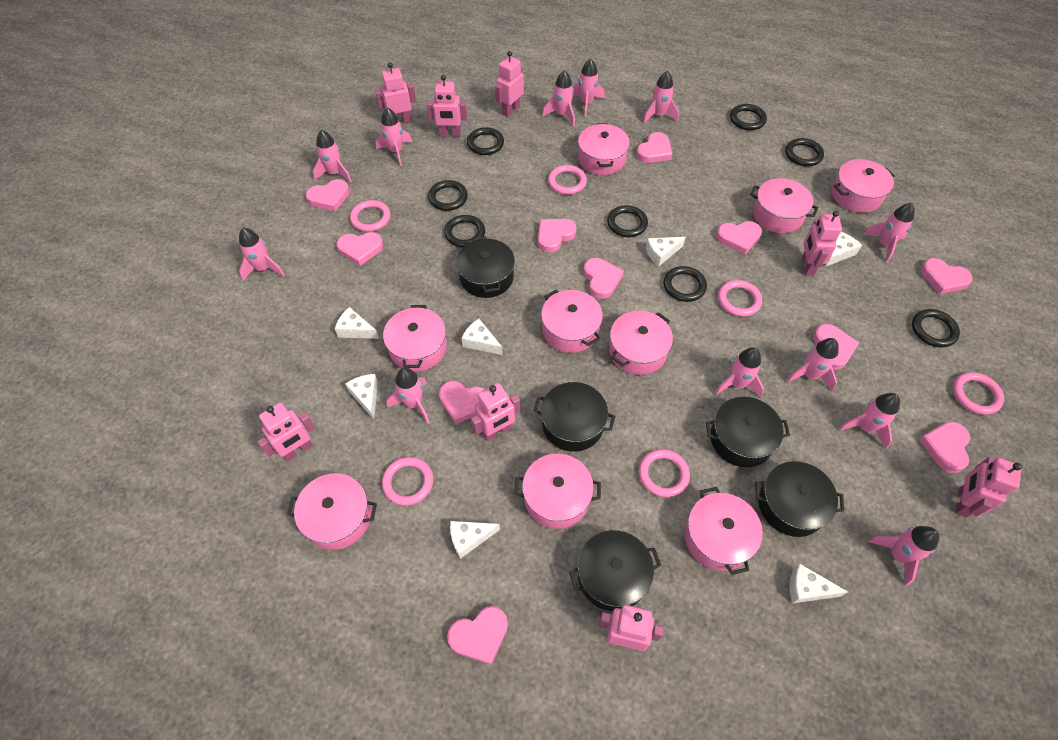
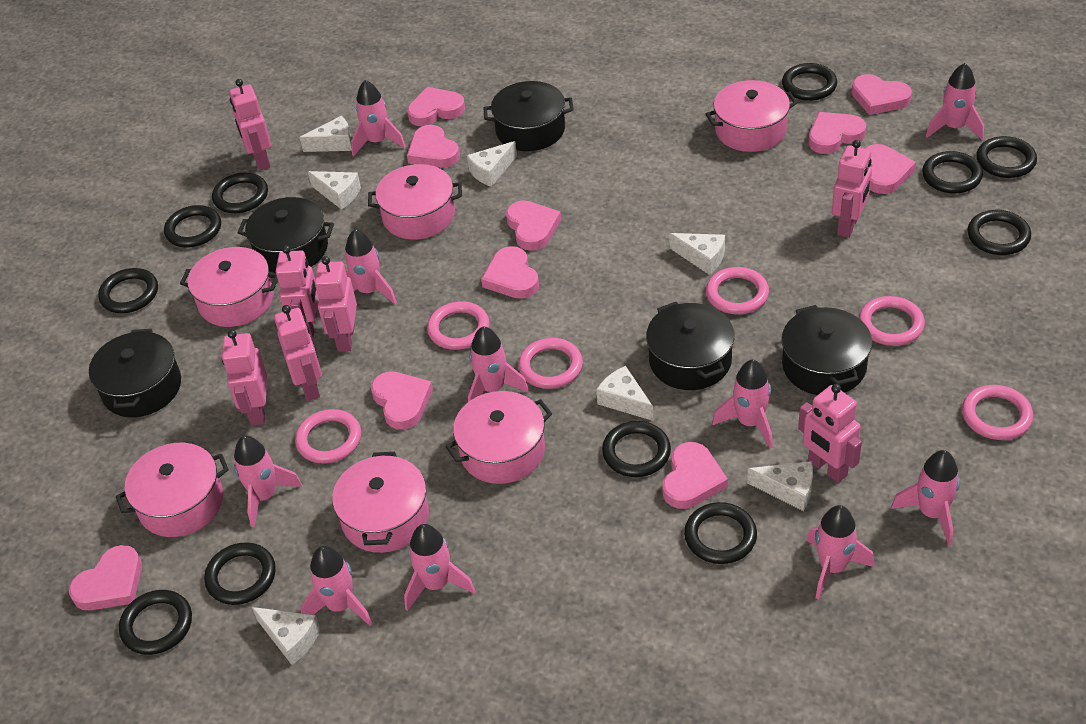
black ring: 8 -> 11
pink heart: 11 -> 10
pink pot: 9 -> 6
pink robot: 8 -> 7
pink rocket: 12 -> 10

